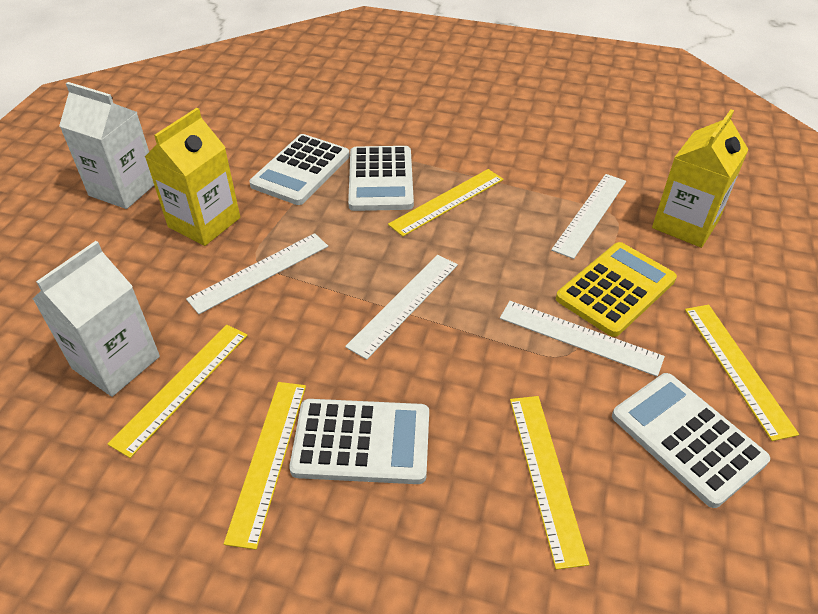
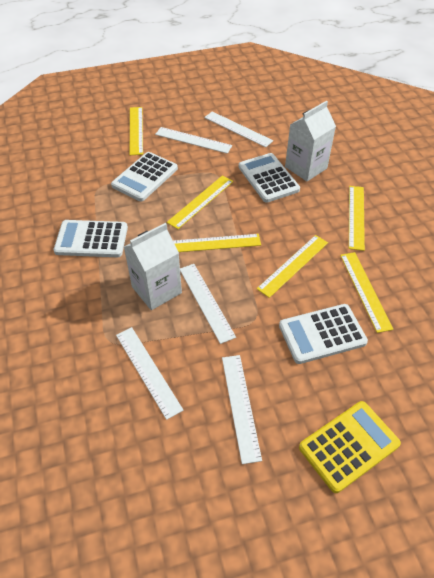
white ruler: 4 -> 5
yellow carton: 2 -> 0
yellow ruler: 5 -> 6

